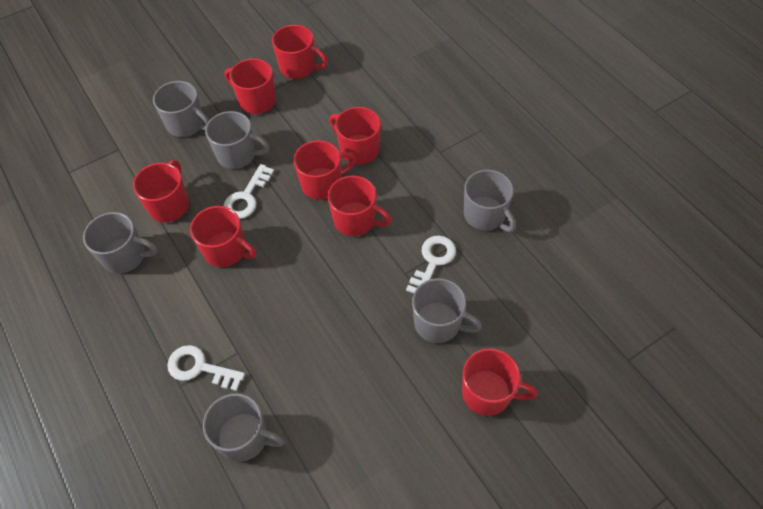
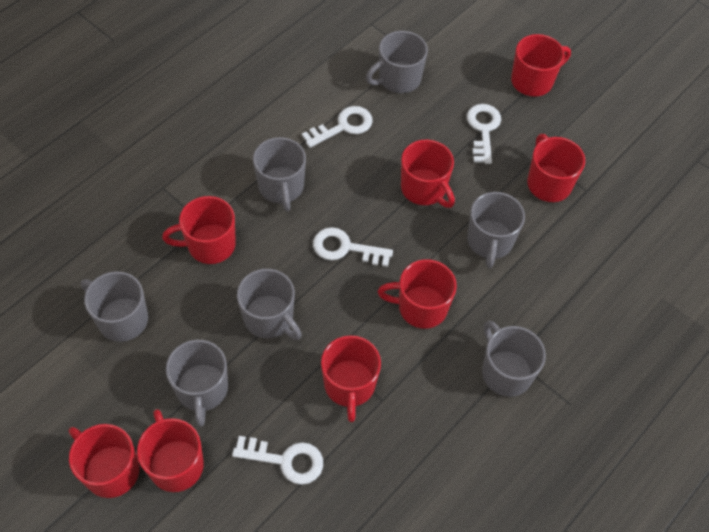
grey mug: 6 -> 7
white key: 3 -> 4

